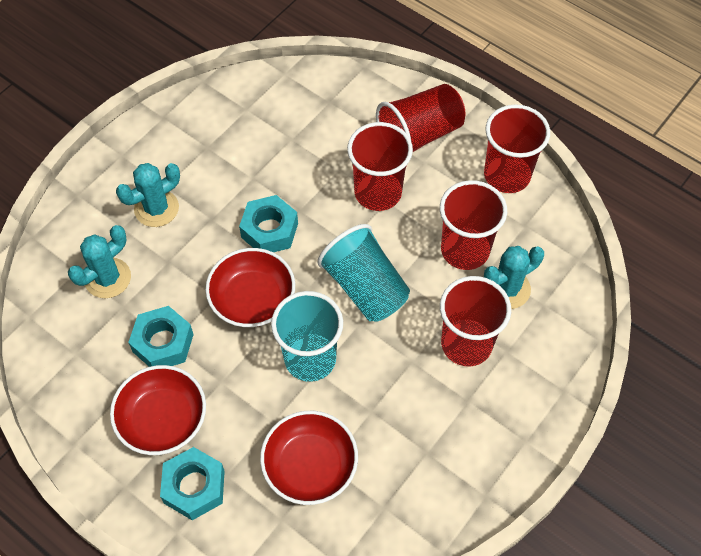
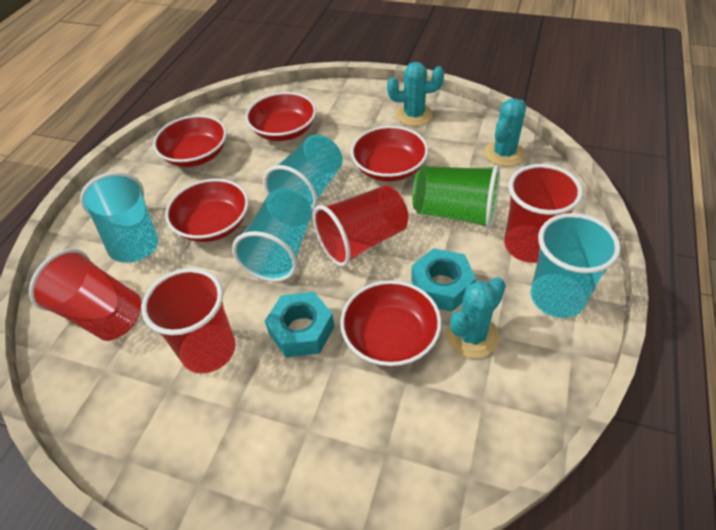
green cup: 0 -> 1
red bowl: 3 -> 5
red cup: 5 -> 4
turquoise cup: 2 -> 4
turquoise nut: 3 -> 2

